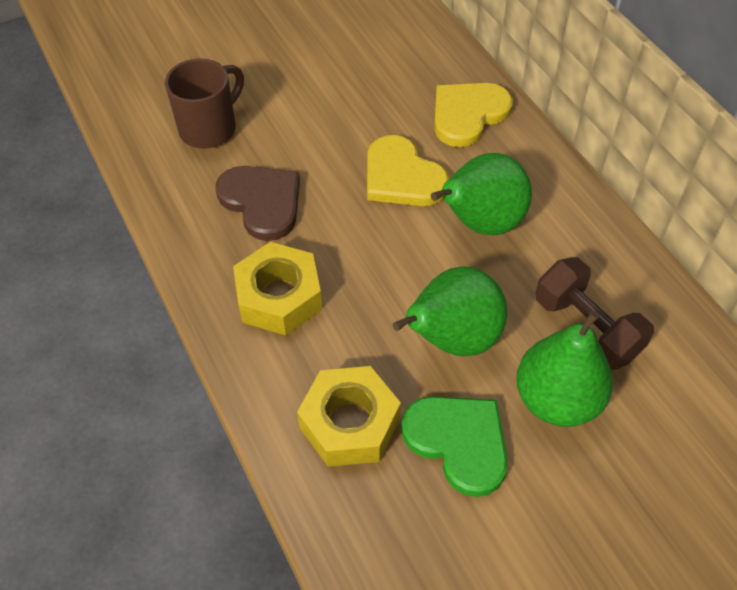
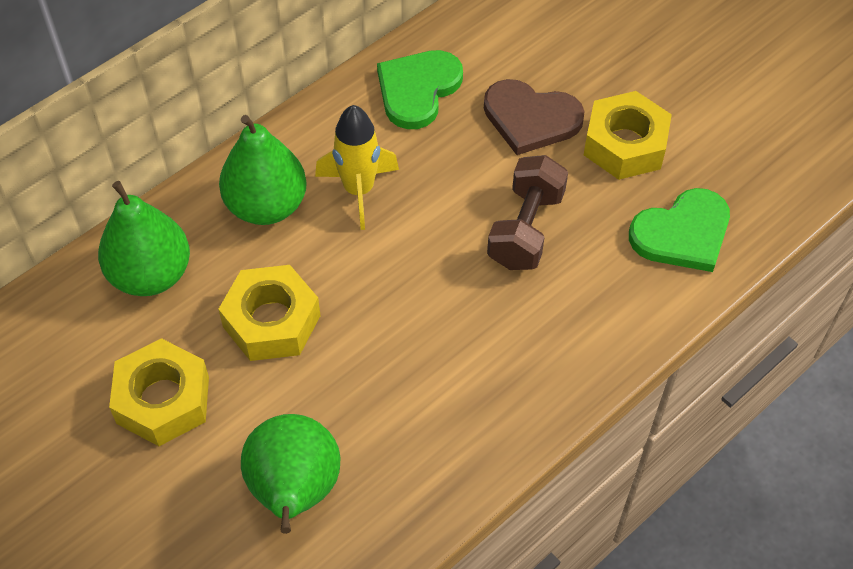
brown mug: 1 -> 0
green heart: 1 -> 2
yellow heart: 2 -> 0
yellow nut: 2 -> 3
yellow rocket: 0 -> 1

